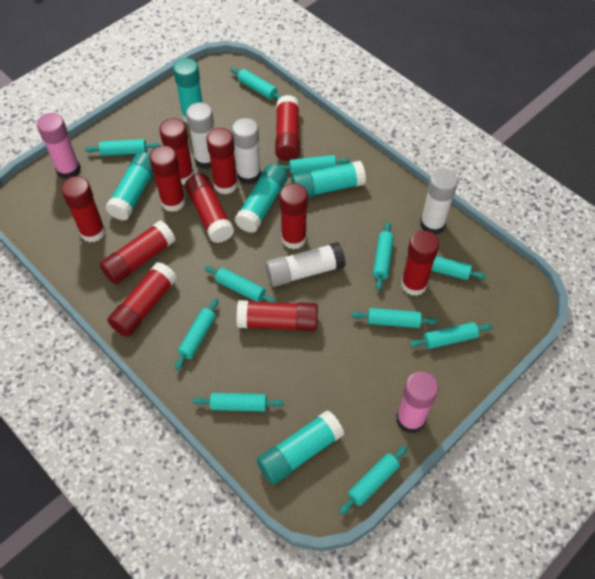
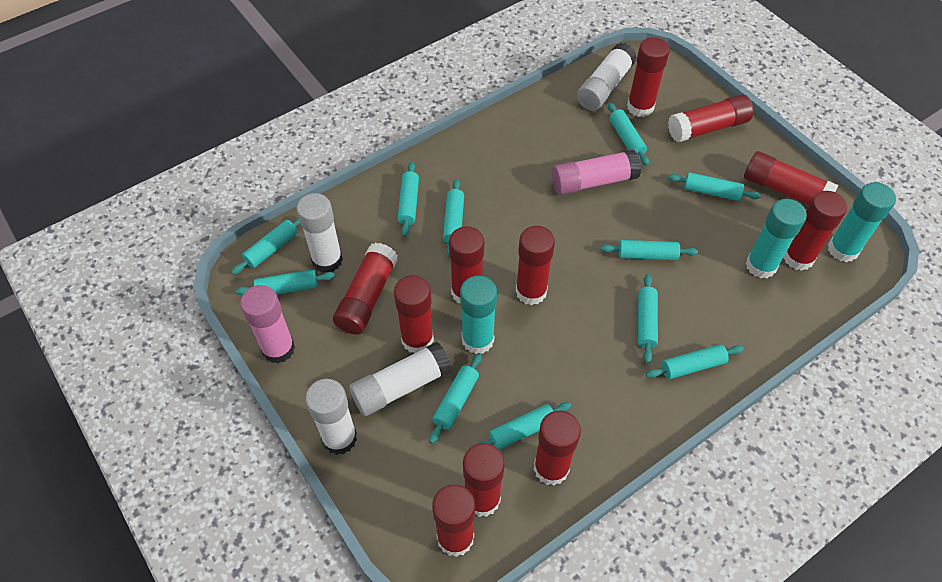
turquoise glue stick: 5 -> 3

